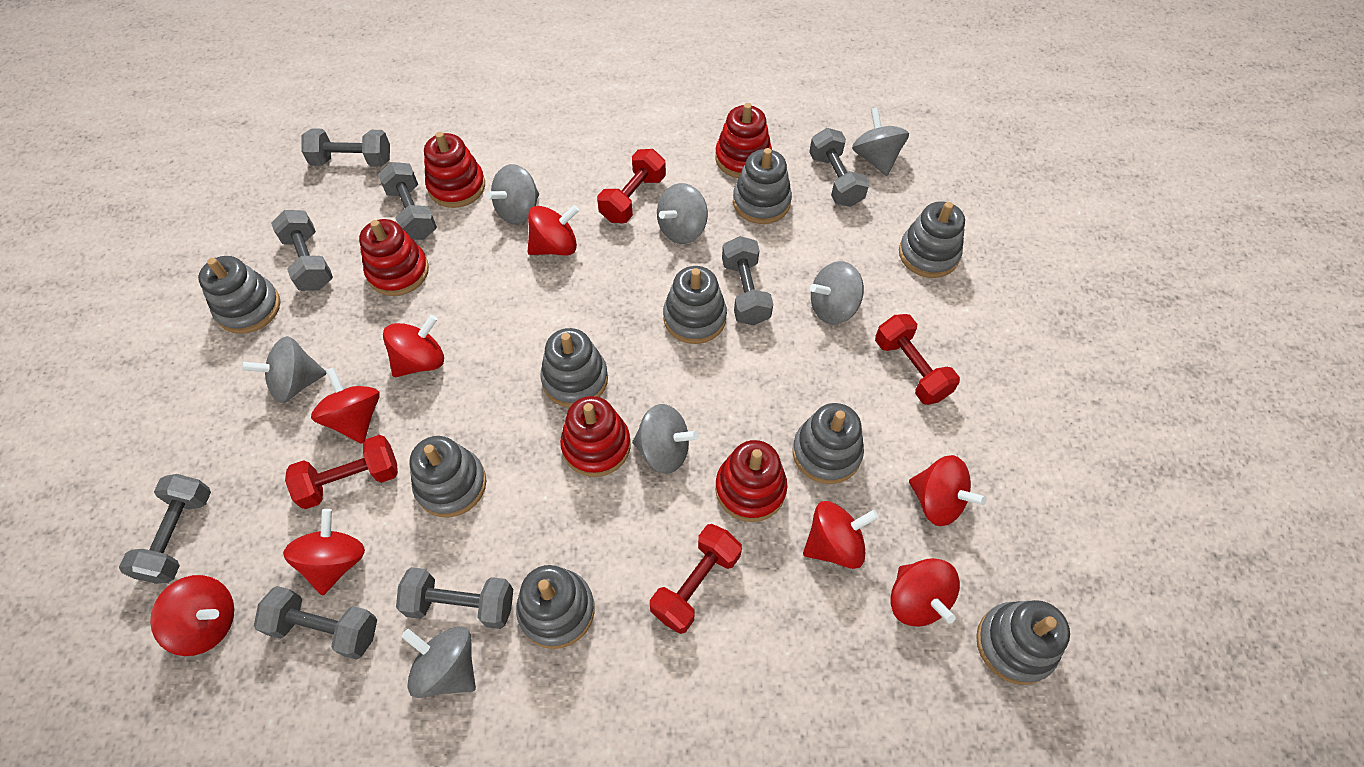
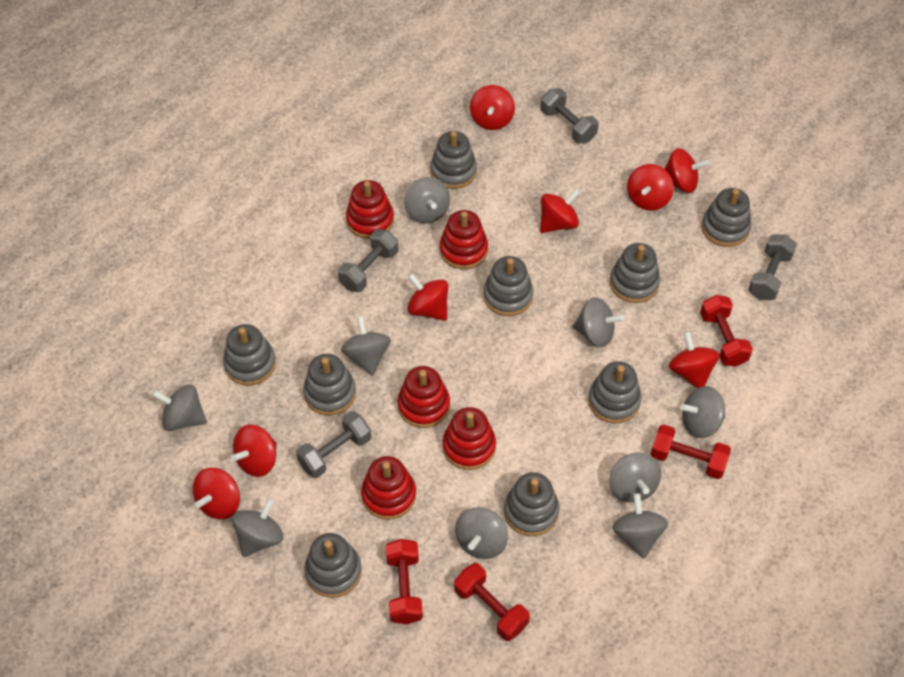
grey dumbbell: 8 -> 4
grey spinning top: 7 -> 9

